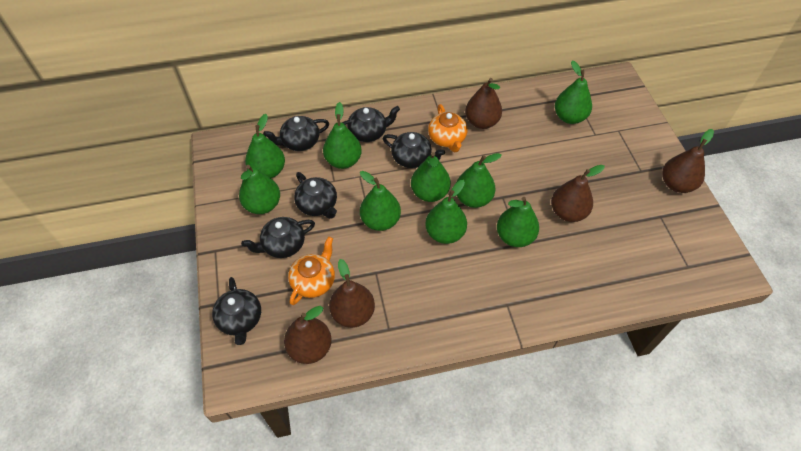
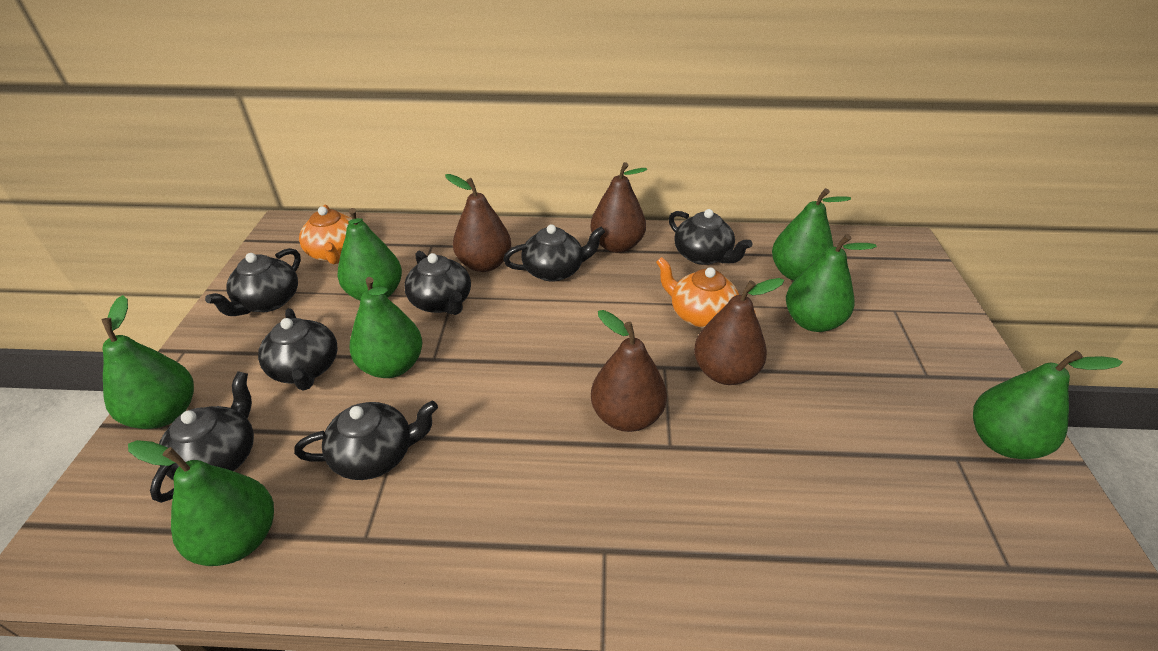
black teapot: 6 -> 7
brown pear: 5 -> 4
green pear: 9 -> 7

